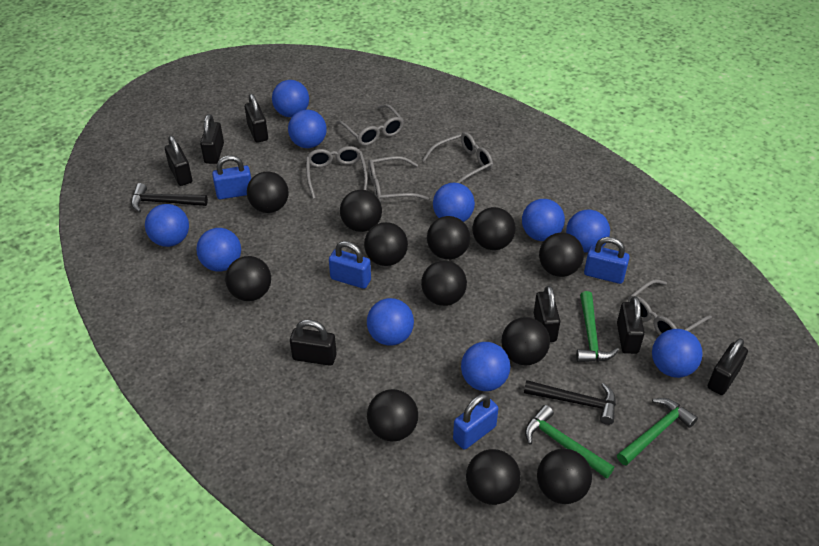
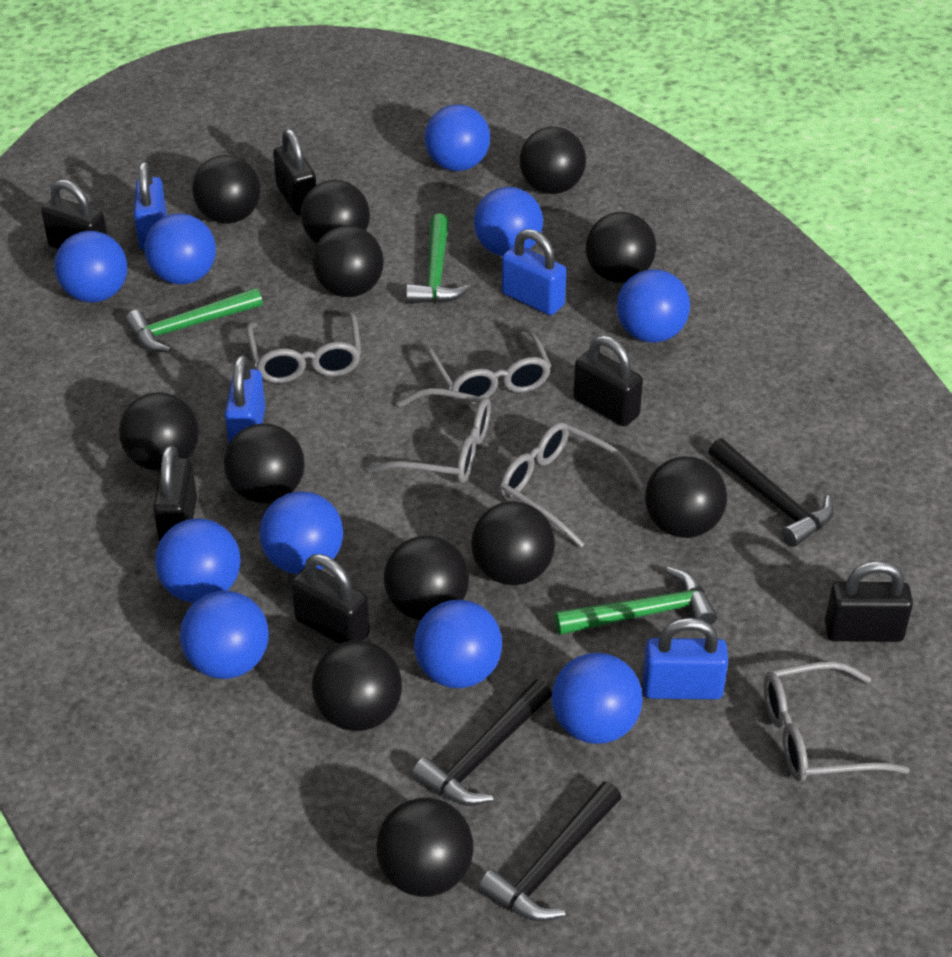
black hammer: 2 -> 3
black padlock: 7 -> 6

